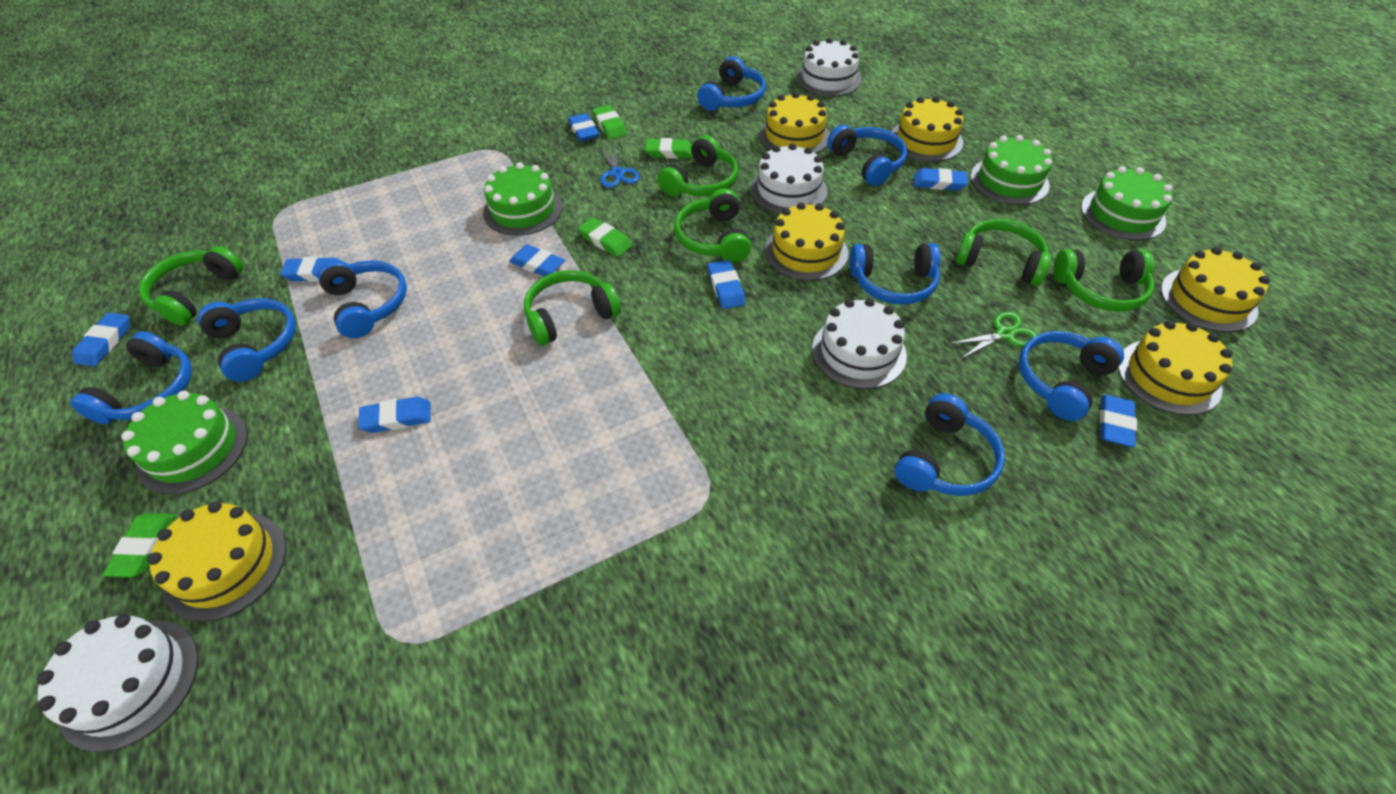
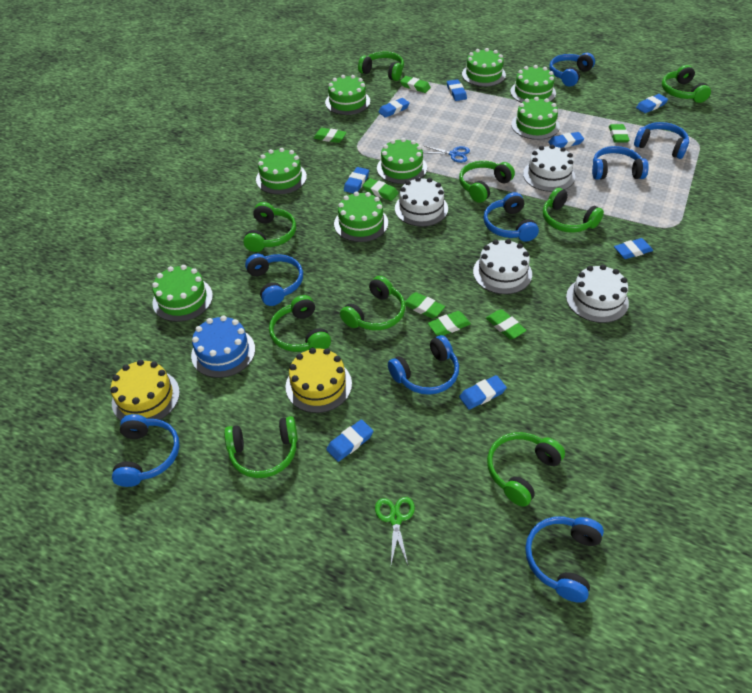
blue cake: 0 -> 1
green cake: 4 -> 8
green eraser: 4 -> 7
green headphones: 6 -> 9
yellow cake: 6 -> 2

